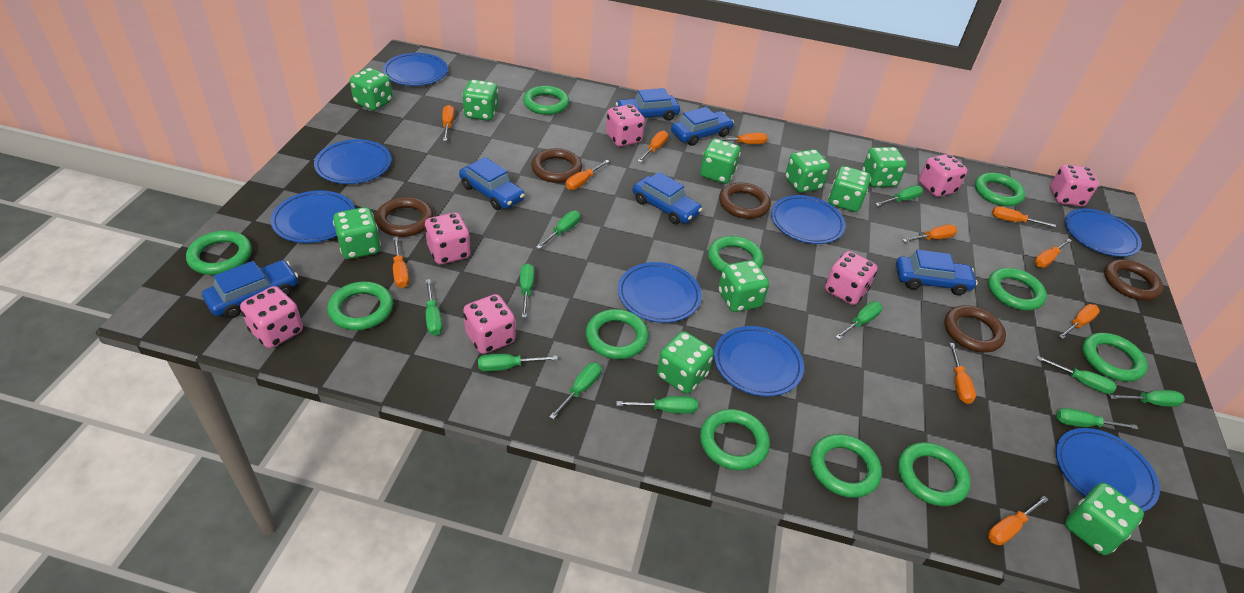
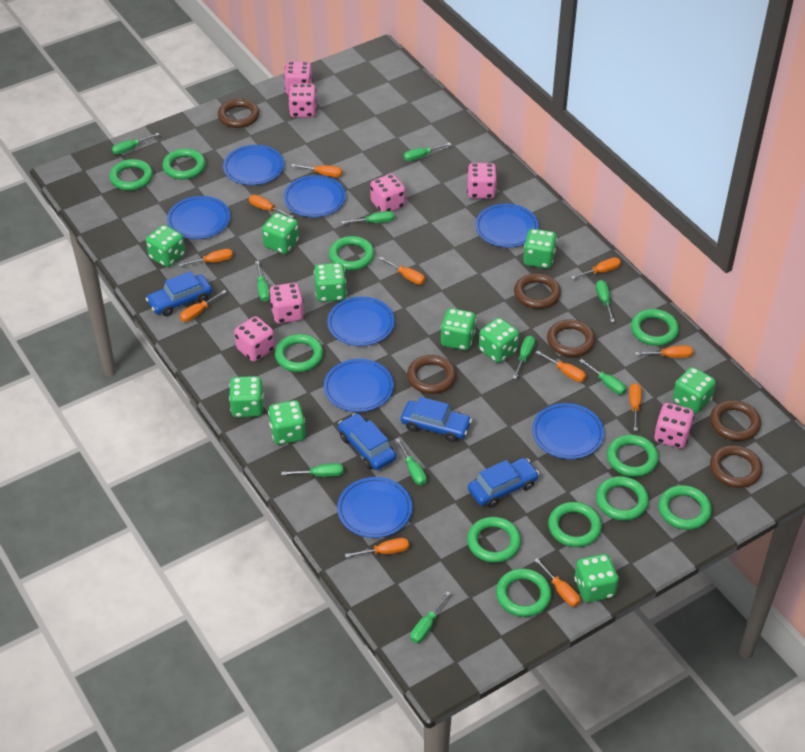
blue car: 6 -> 4
brown ring: 5 -> 6
green screwdriver: 11 -> 10

